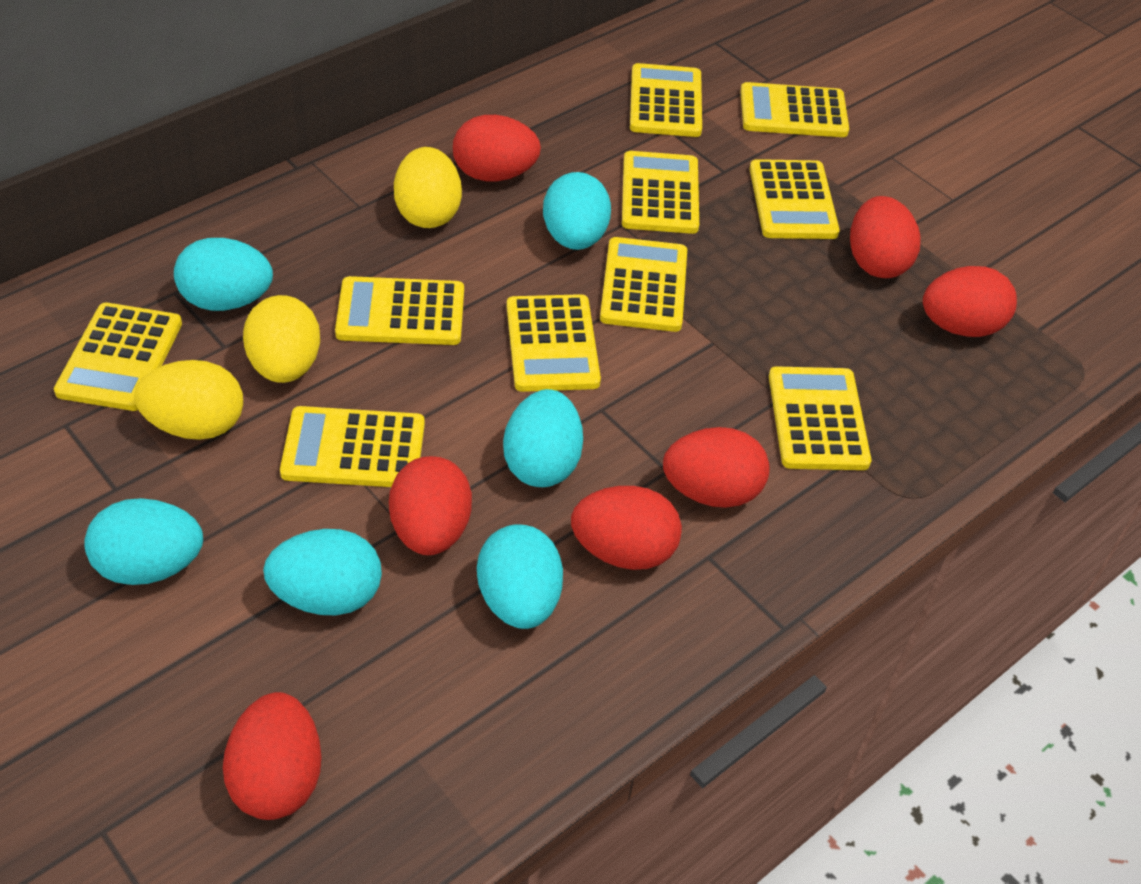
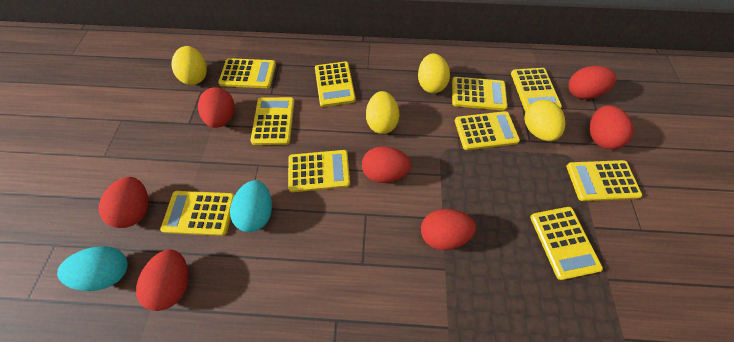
turquoise egg: 6 -> 2
yellow egg: 3 -> 4

